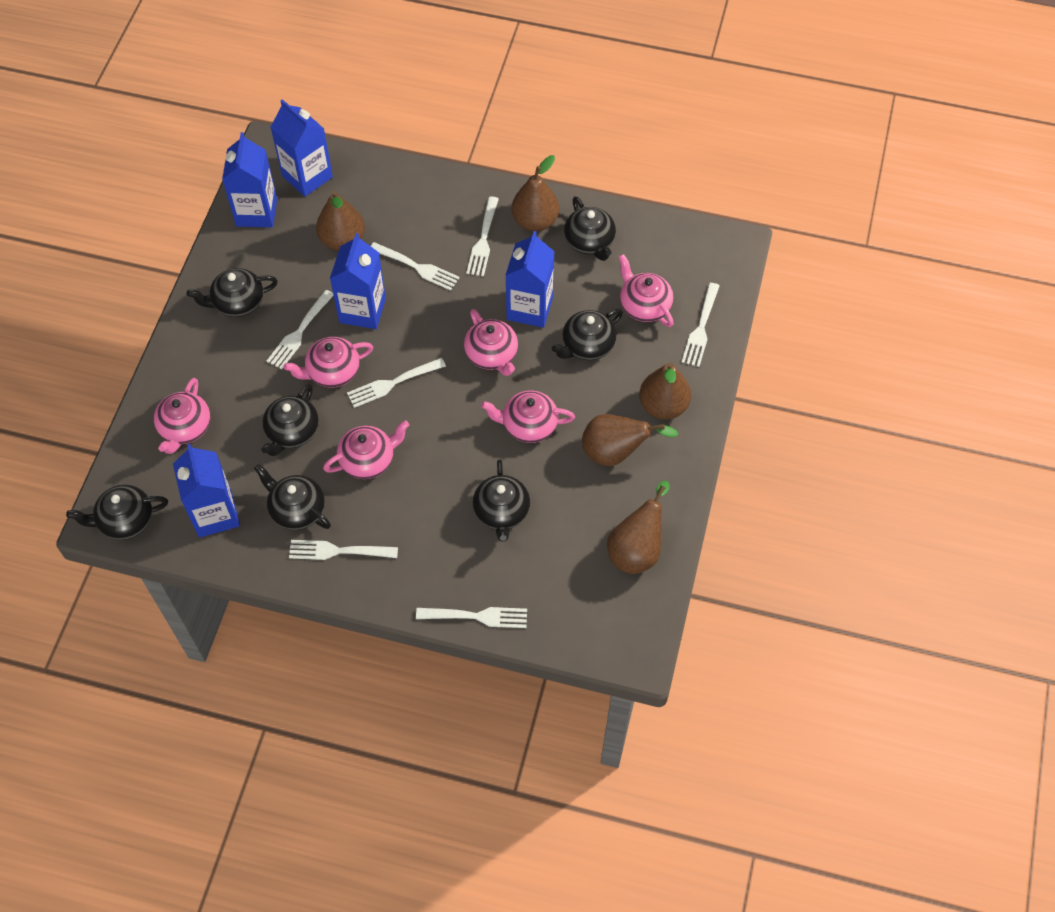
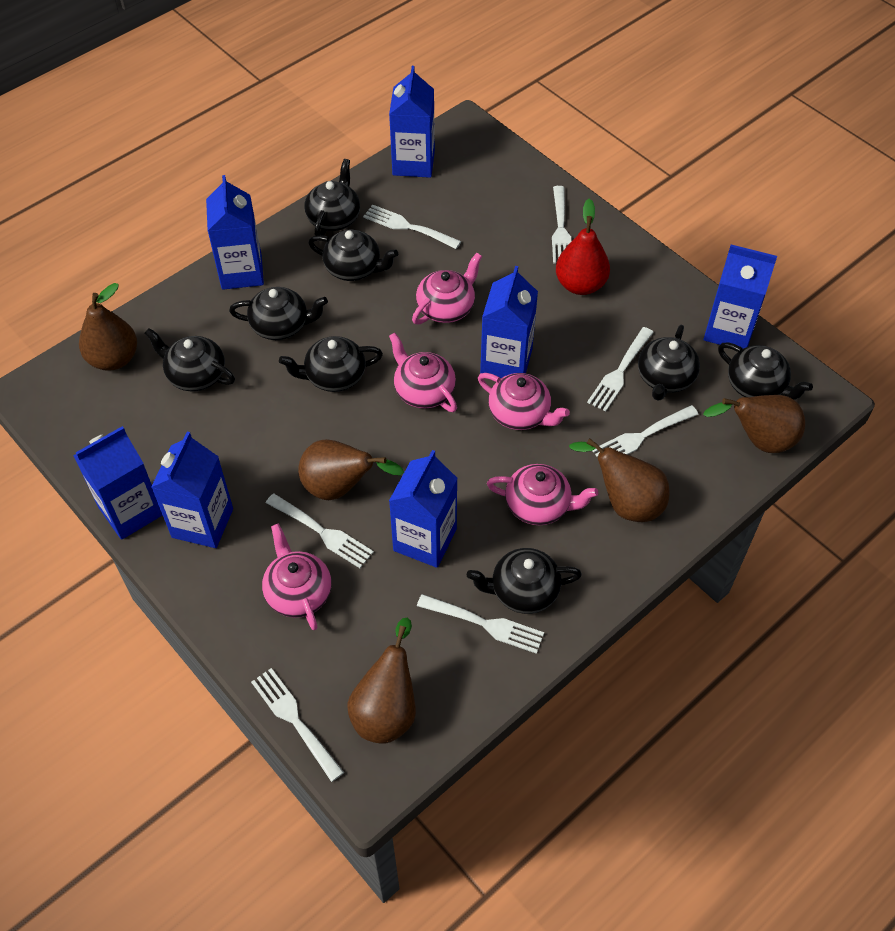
black teapot: 7 -> 8
blue carton: 5 -> 7
pink teapot: 6 -> 5
red pear: 0 -> 1

